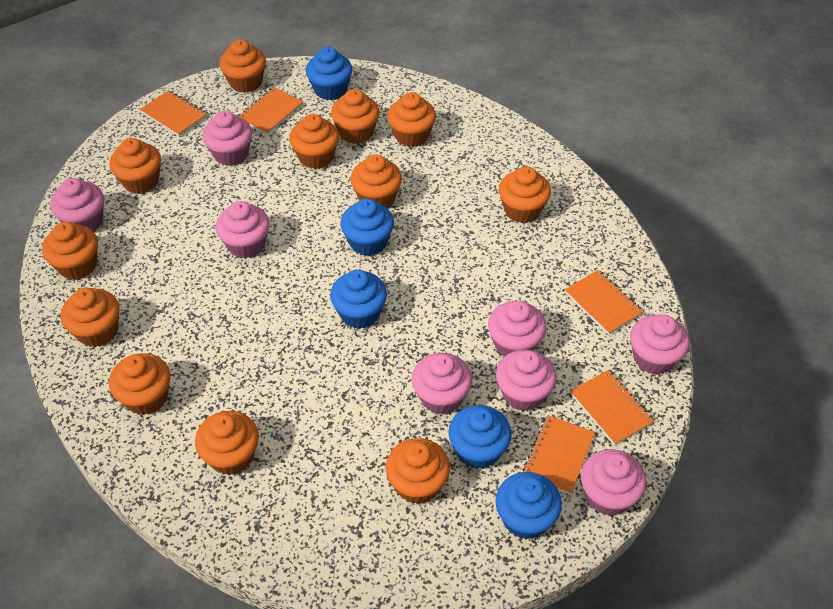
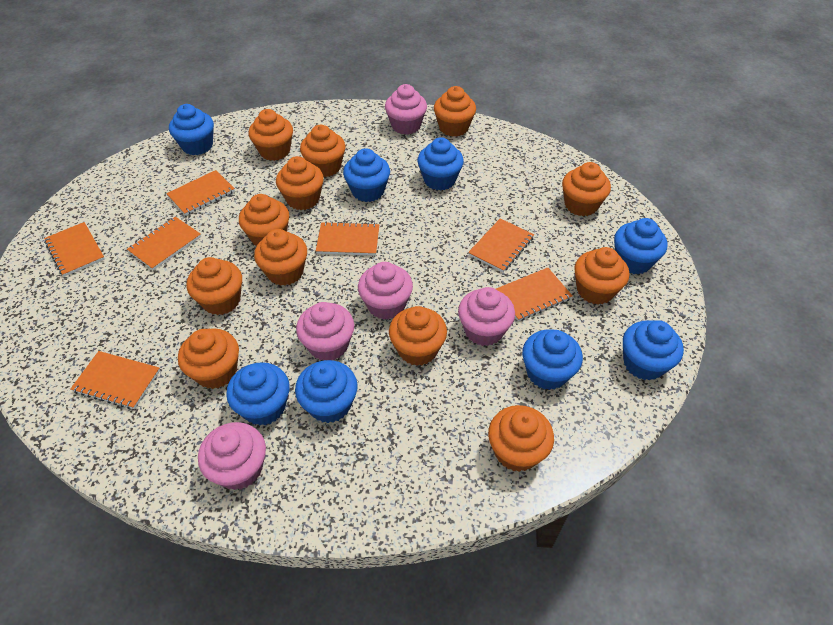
blue cupcake: 5 -> 8
orange notebook: 5 -> 7
pink cupcake: 8 -> 5

